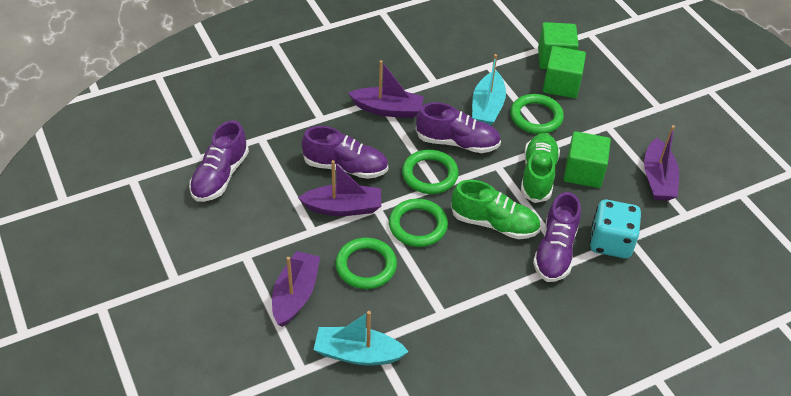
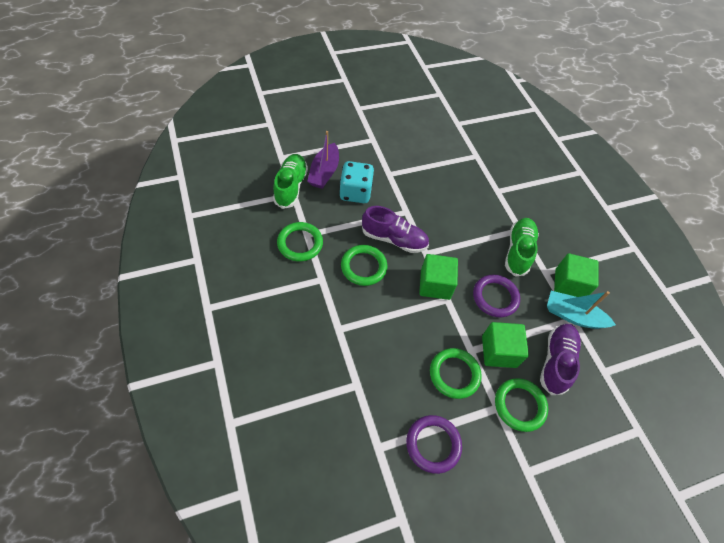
purple boat: 4 -> 1
purple ring: 0 -> 2
purple shoe: 4 -> 2
turquoise boat: 2 -> 1

